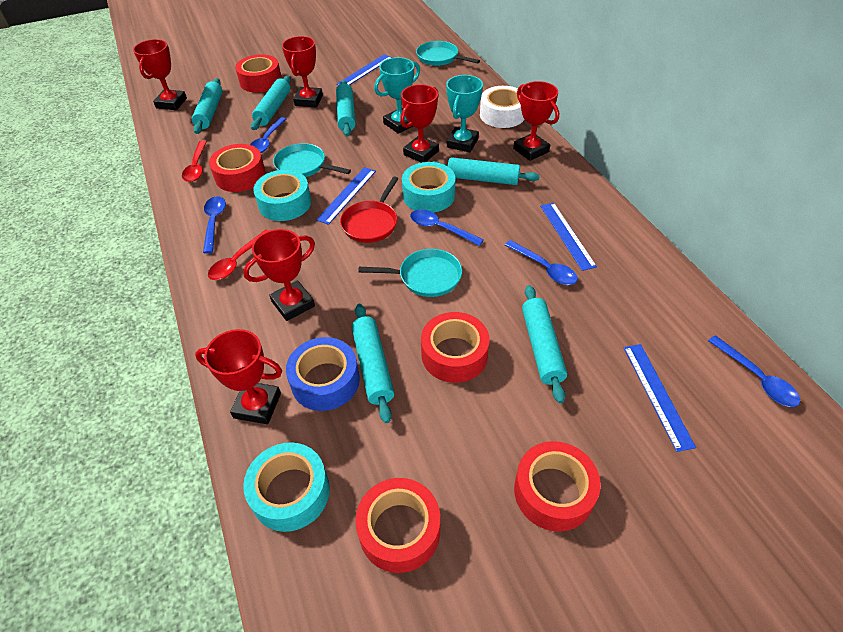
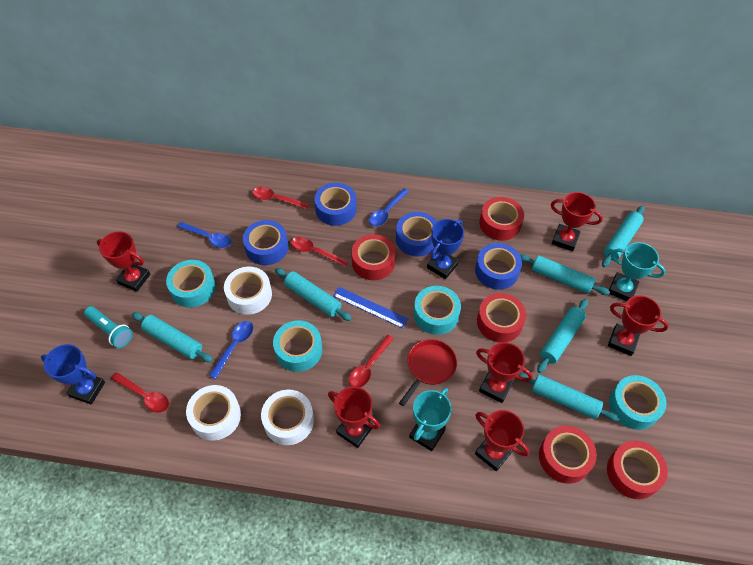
blue ruler: 4 -> 1
blue spoon: 5 -> 3
blue tape: 1 -> 4
blue trophy: 0 -> 2
red spoon: 2 -> 4
turquoise flashlight: 0 -> 1
turquoise pan: 3 -> 0
turquoise tape: 3 -> 4
white tape: 1 -> 3

